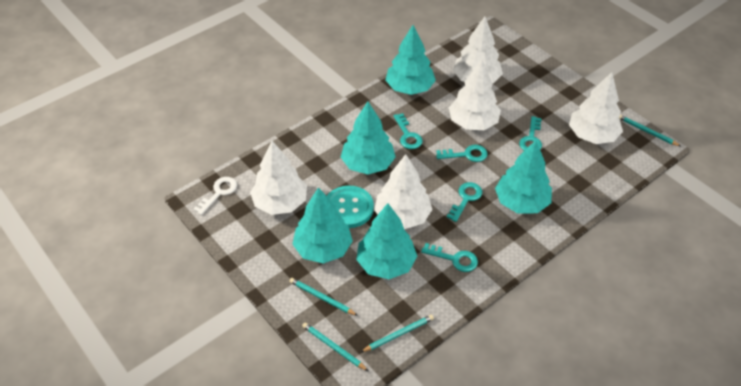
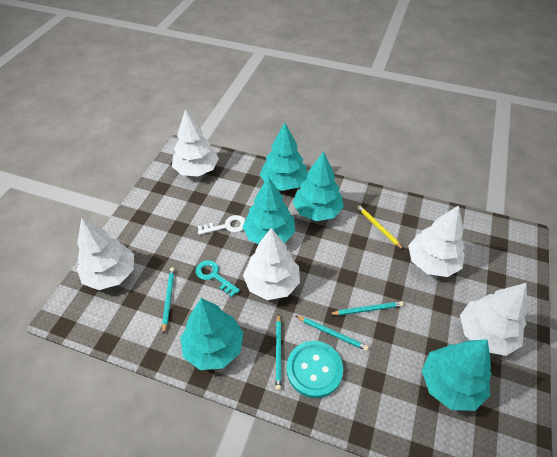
turquoise key: 5 -> 1
yellow pencil: 0 -> 1

